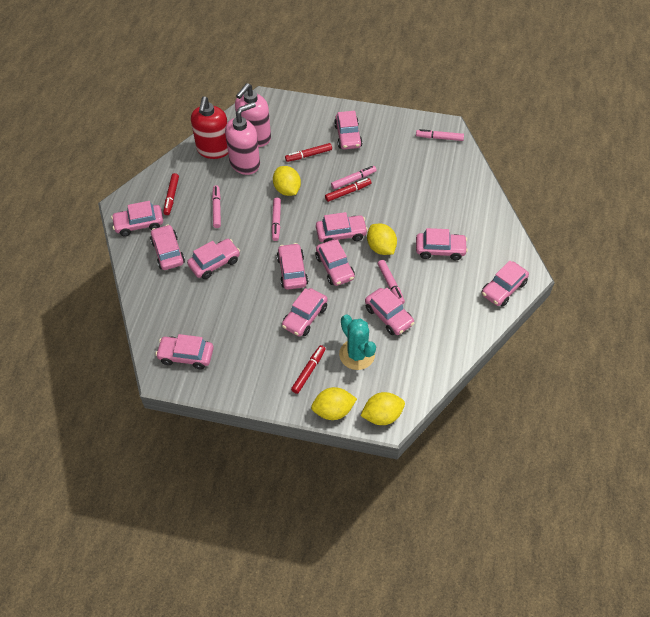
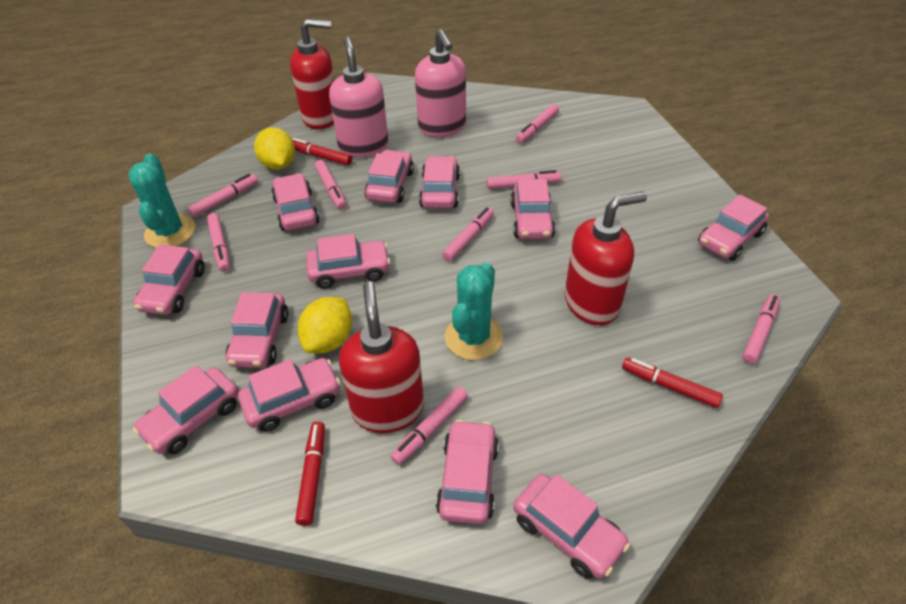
pink marker: 5 -> 8
red marker: 4 -> 3
red soap dispenser: 1 -> 3
turquoise cactus: 1 -> 2
yellow lemon: 4 -> 2

